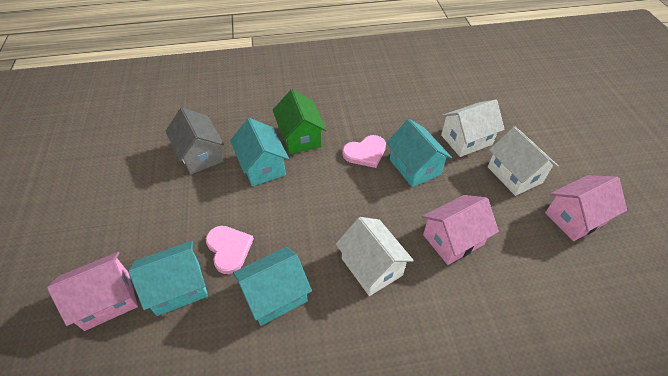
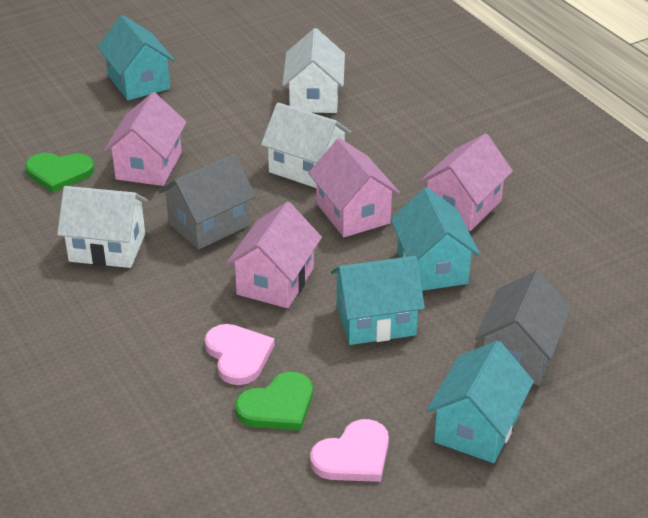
green heart: 0 -> 2
green house: 1 -> 0
grey house: 1 -> 2
pink house: 3 -> 4

